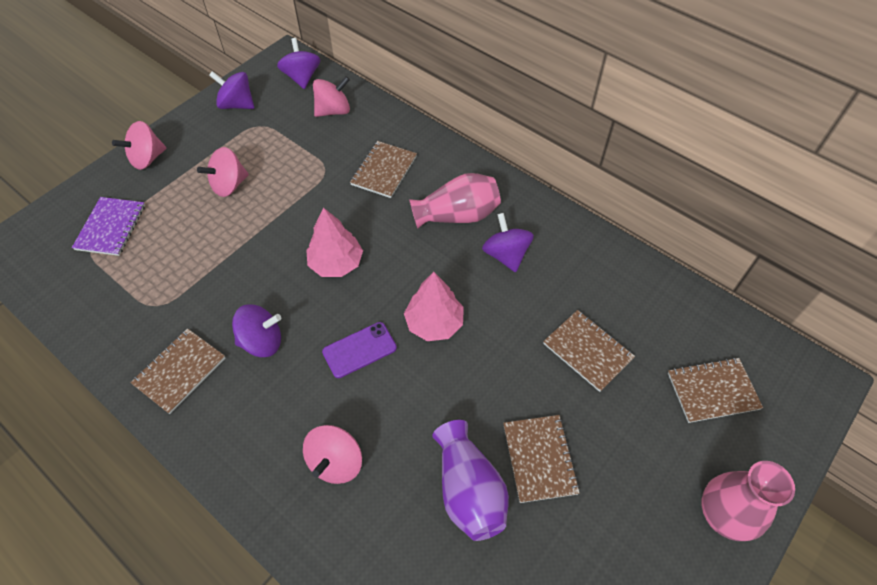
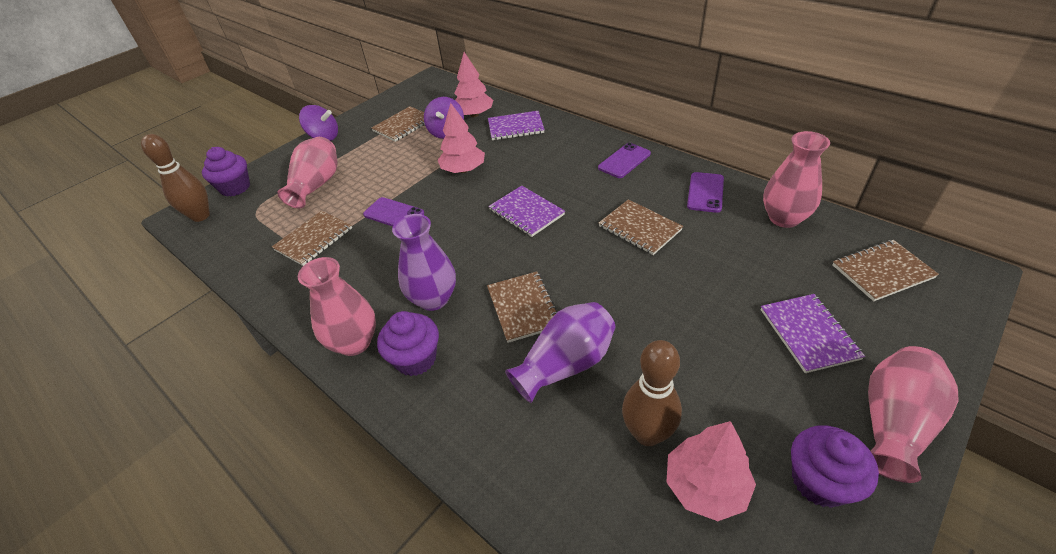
brown bowling pin: 0 -> 2
pink spinning top: 4 -> 0
pink tree: 2 -> 3
pink vase: 2 -> 4
purple cupcake: 0 -> 3
purple notebook: 1 -> 3
purple phone: 1 -> 3
purple spinning top: 4 -> 2
purple vase: 1 -> 2

